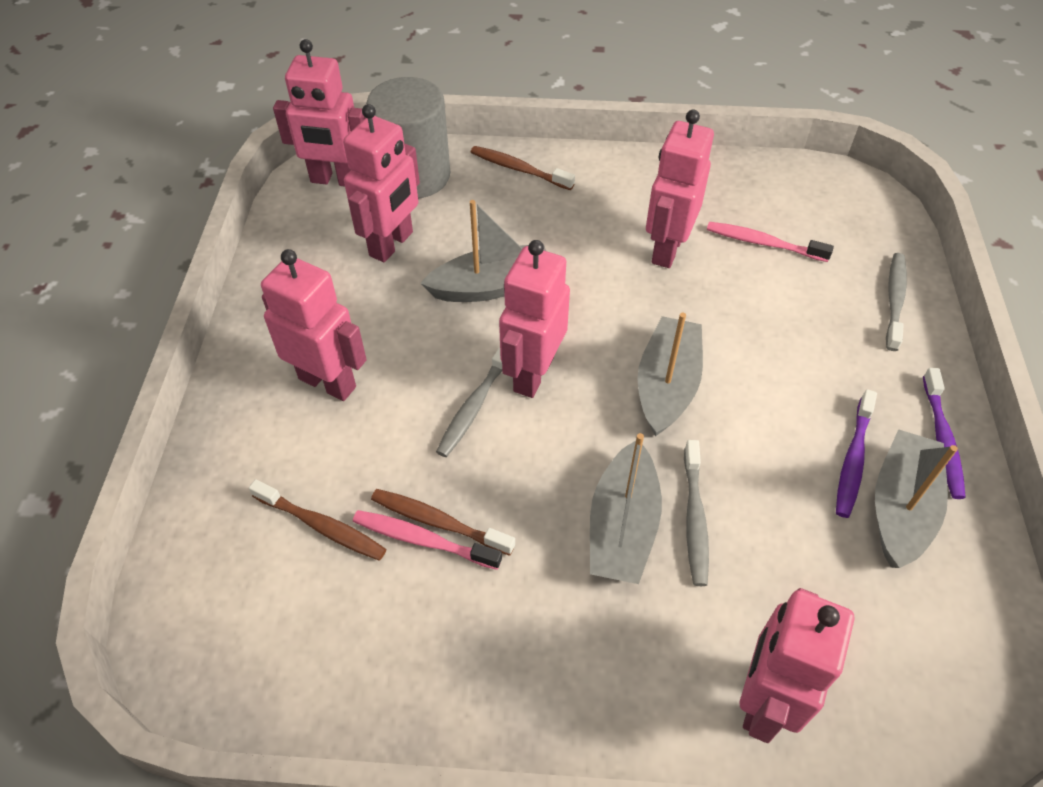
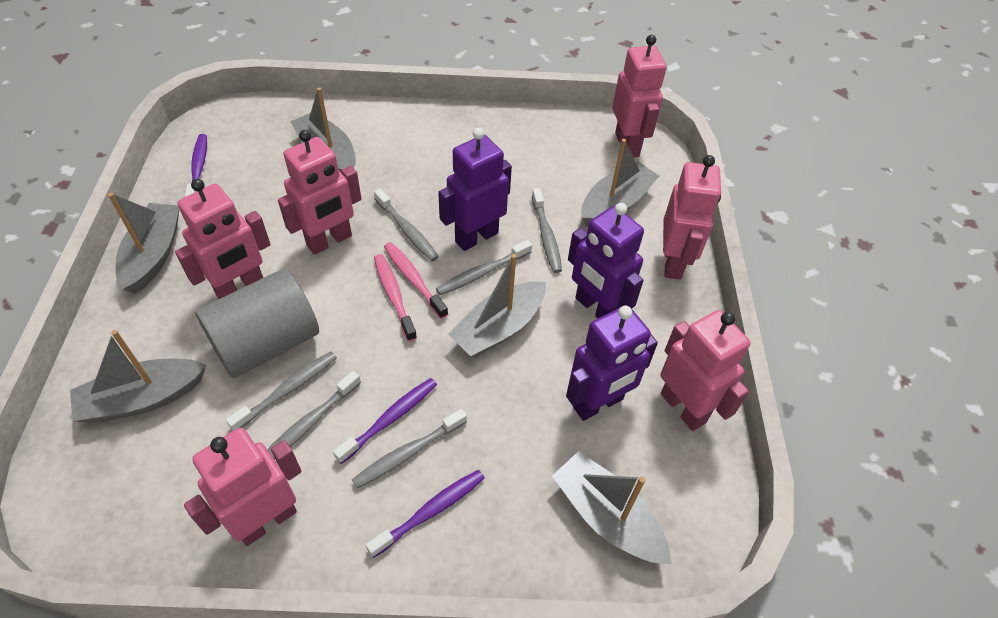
brown toothbrush: 3 -> 0
grey boat: 4 -> 6
grey toothbrush: 3 -> 6
purple robot: 0 -> 3
purple toothbrush: 2 -> 3

